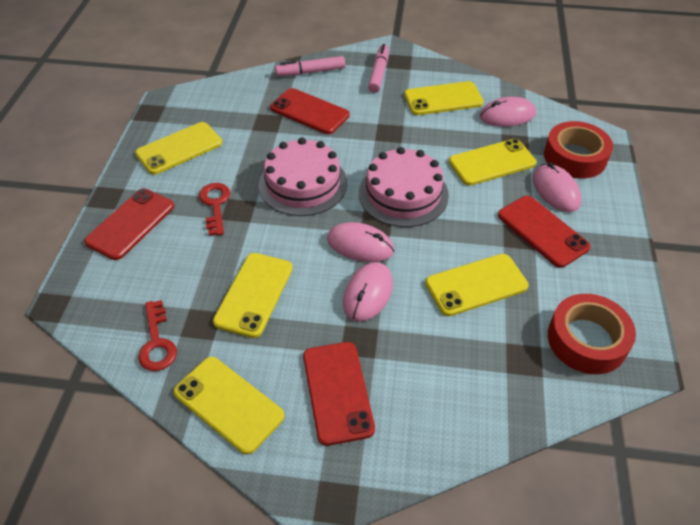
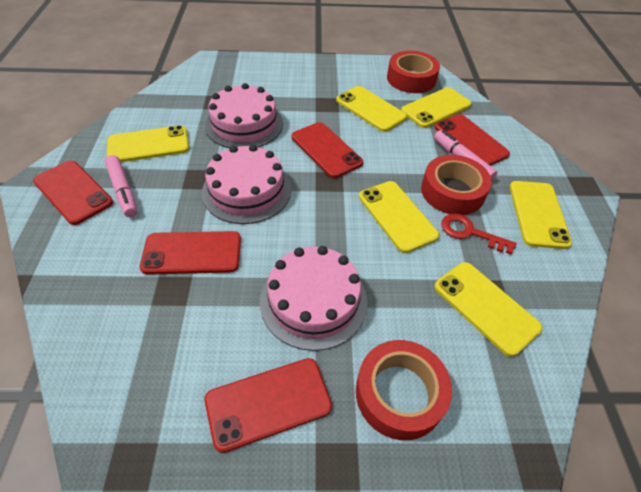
pink cake: 2 -> 3
pink mouse: 4 -> 0
red key: 2 -> 1
red phone: 4 -> 5
red tape: 2 -> 3

